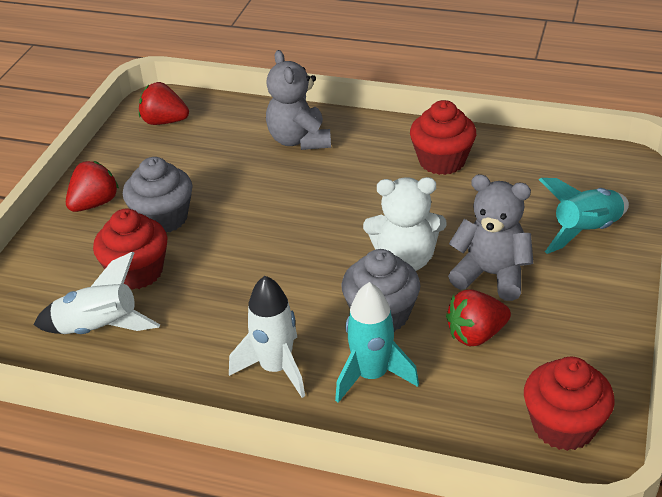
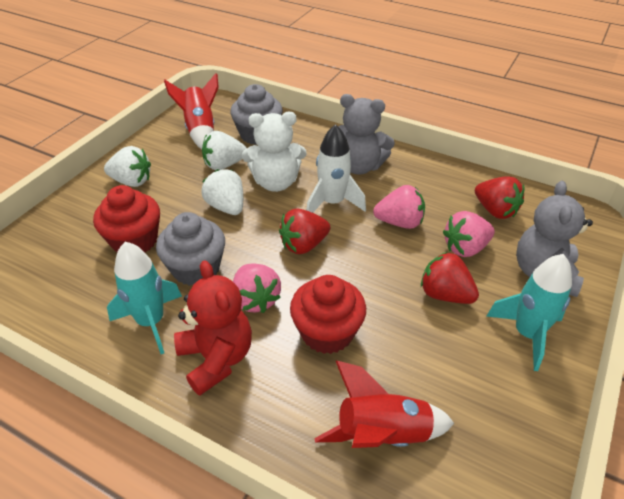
pink strawberry: 0 -> 3
red cupcake: 3 -> 2
red rocket: 0 -> 2
red teddy bear: 0 -> 1
white rocket: 2 -> 1
white strawberry: 0 -> 3

